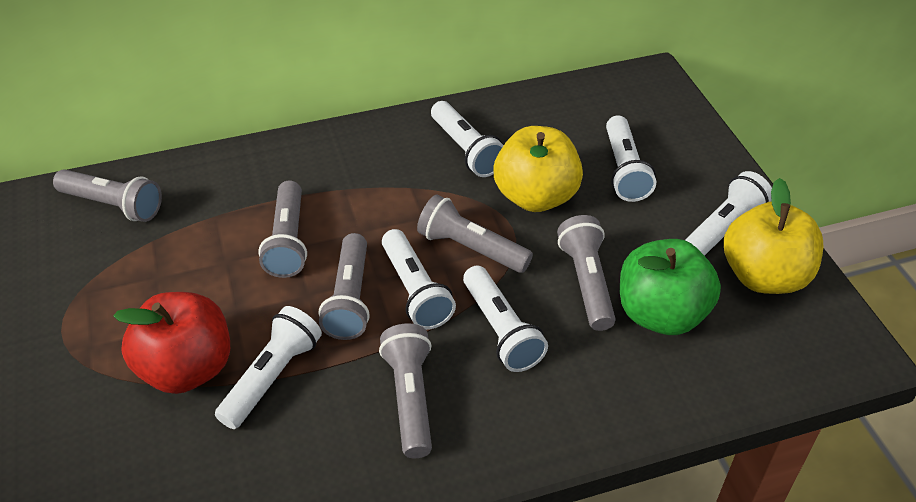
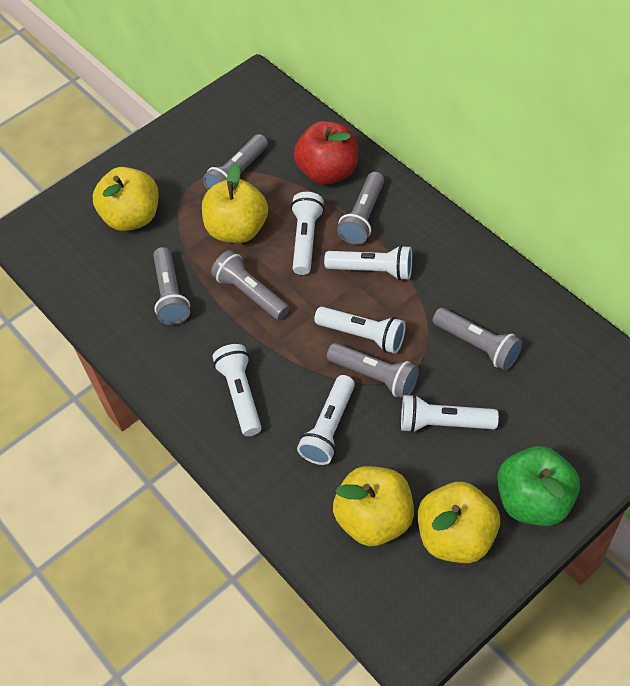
yellow apple: 2 -> 4

